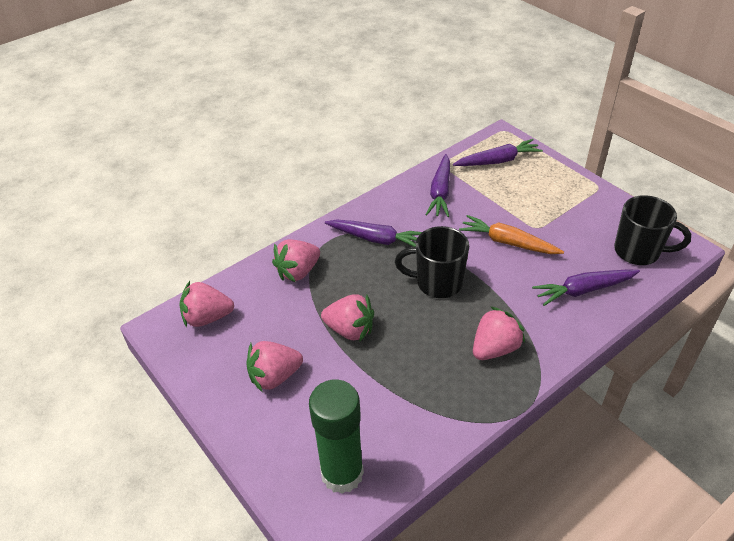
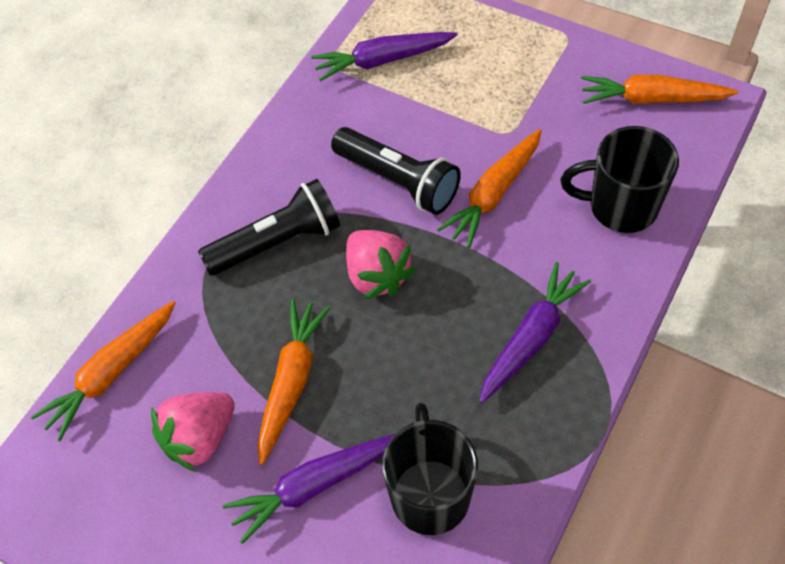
black flashlight: 0 -> 2
green glue stick: 1 -> 0
orange carrot: 1 -> 4
pink strawberry: 5 -> 2
purple carrot: 4 -> 3

